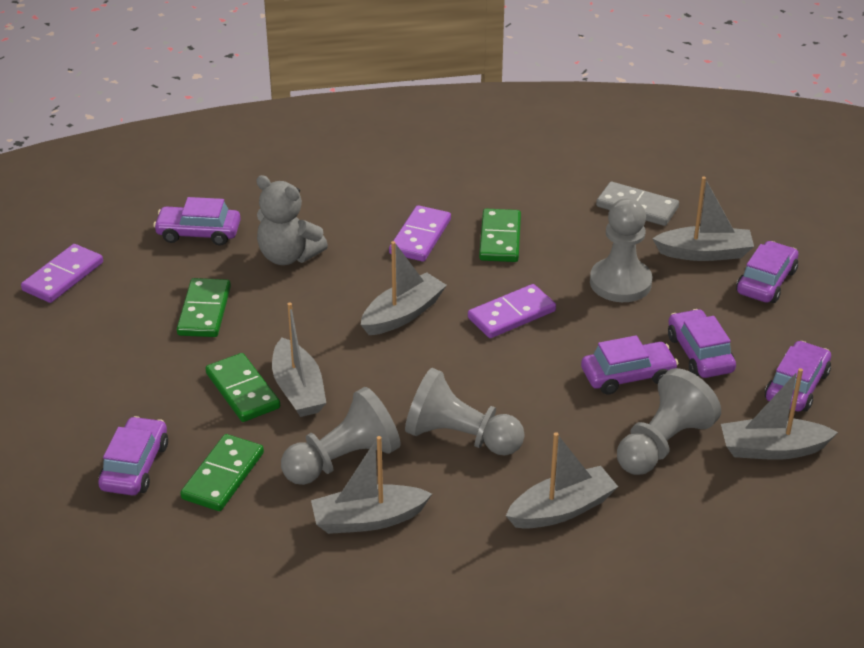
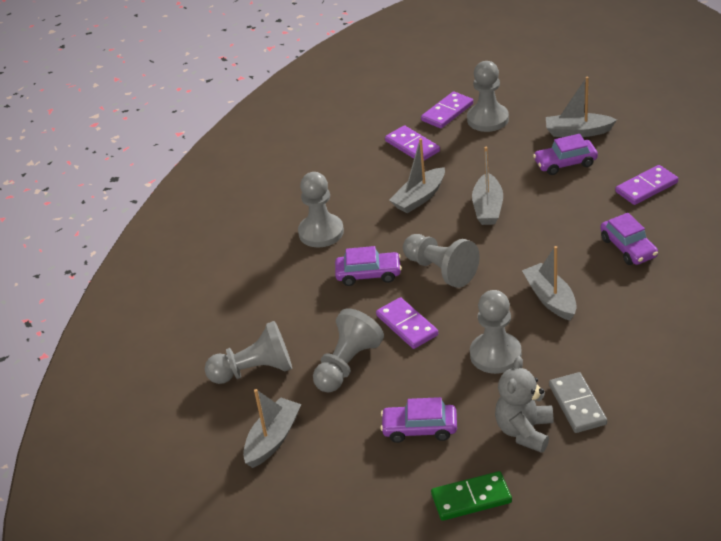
green domino: 4 -> 1
grey boat: 6 -> 5
grey pawn: 4 -> 6
purple car: 6 -> 4
purple domino: 3 -> 4

